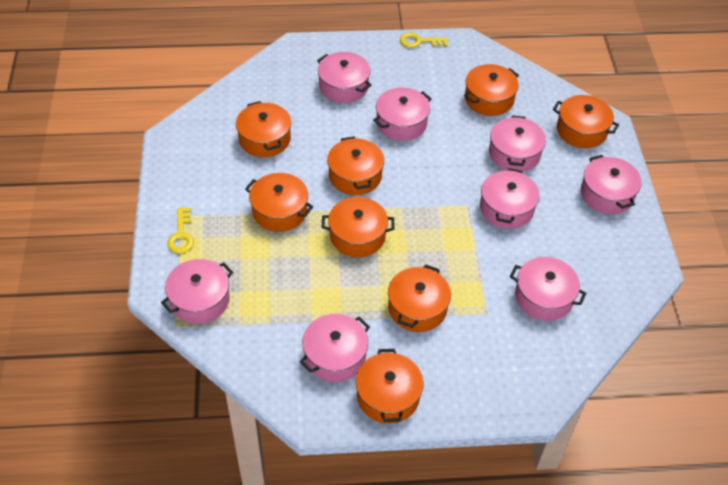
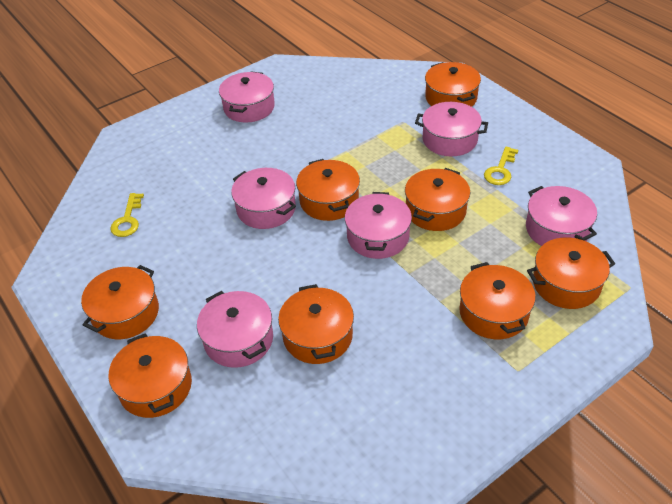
pink pot: 8 -> 6

